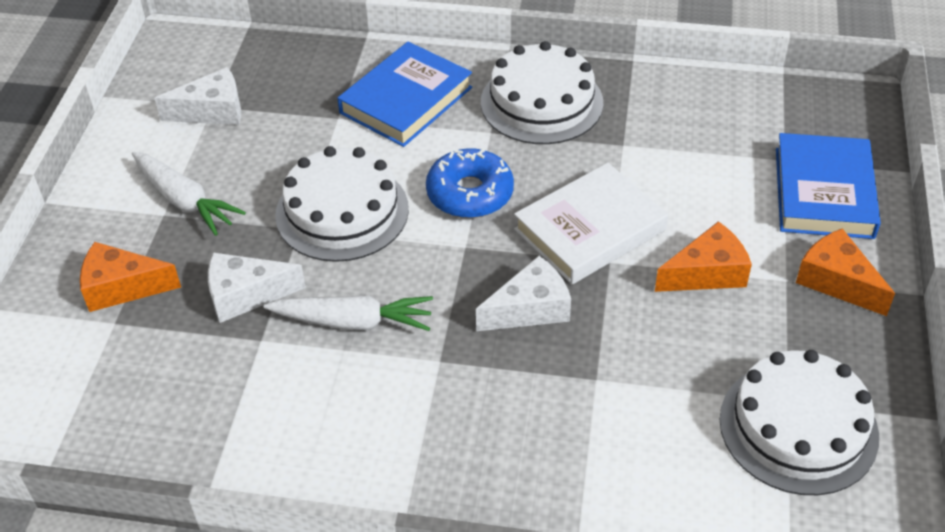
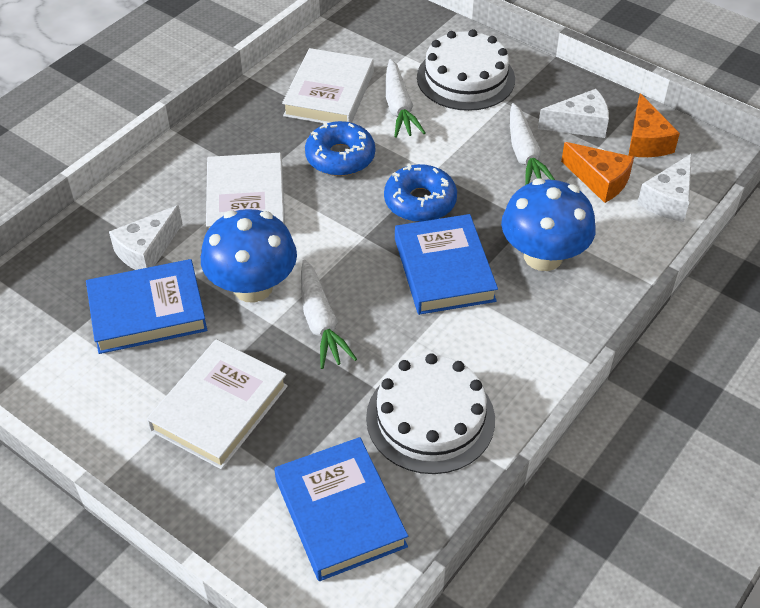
blue book: 2 -> 3
blue donut: 1 -> 2
blue mushroom: 0 -> 2
orange cheese: 3 -> 2
white book: 1 -> 3
white cake: 3 -> 2
white carrot: 2 -> 3

